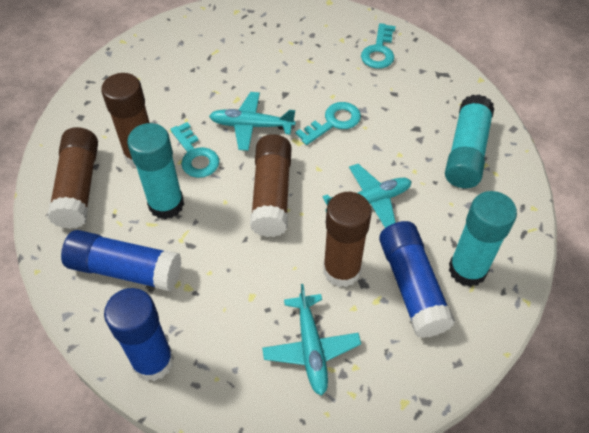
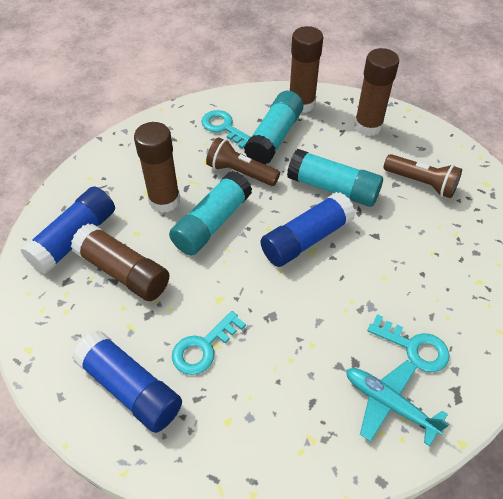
brown flashlight: 0 -> 2
turquoise plane: 3 -> 1

